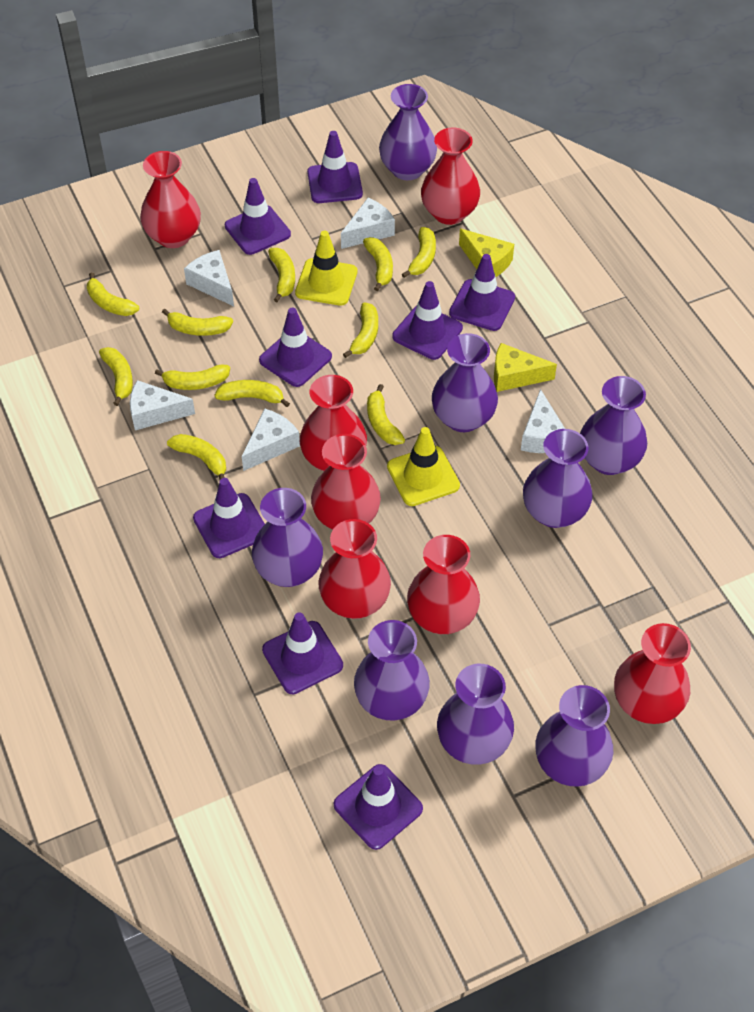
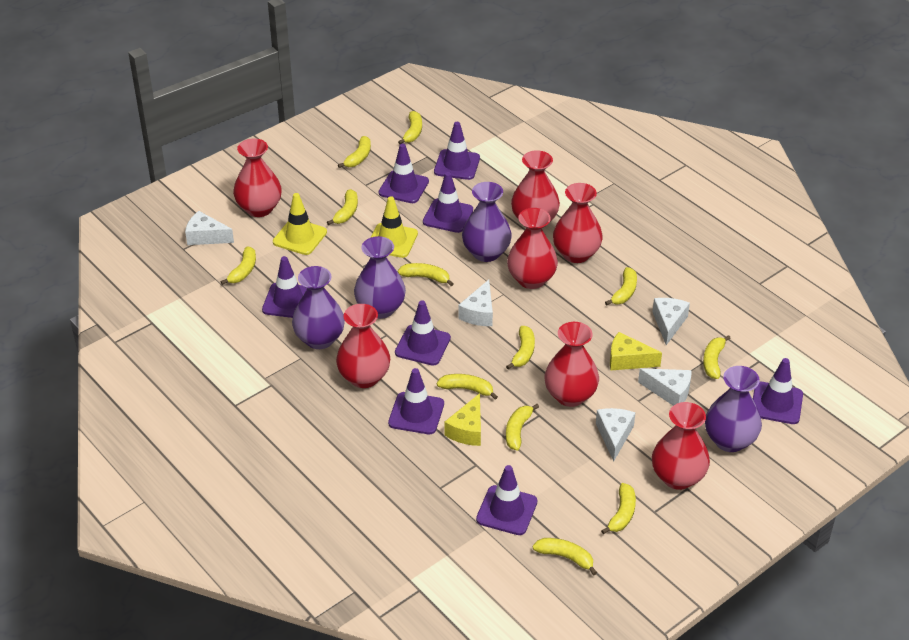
purple vase: 8 -> 4
yellow banana: 11 -> 12

